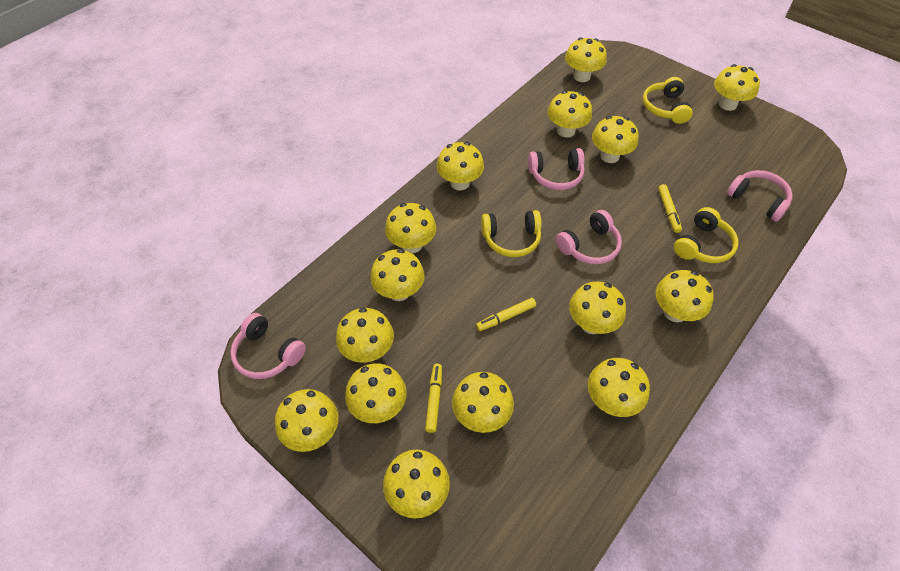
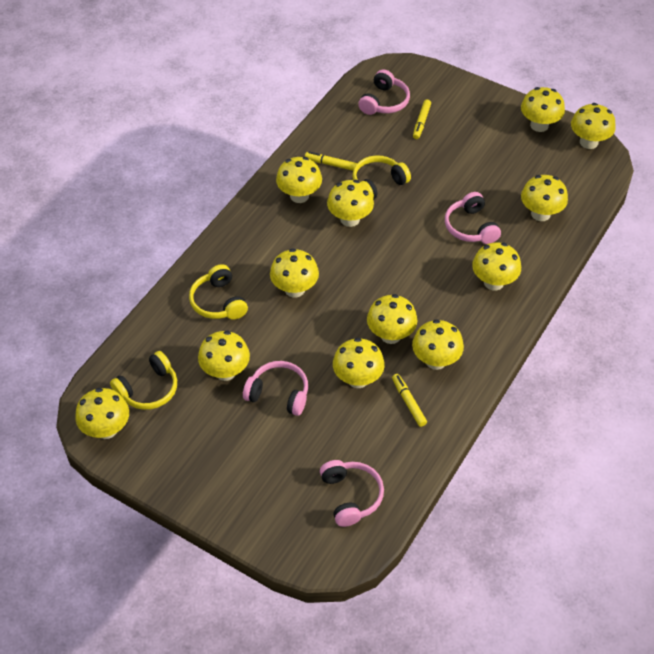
yellow mushroom: 15 -> 12

